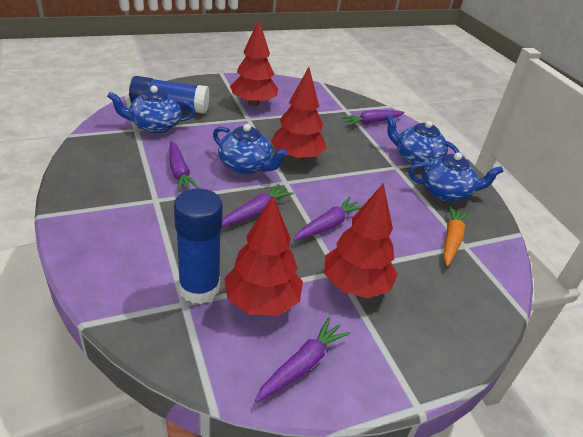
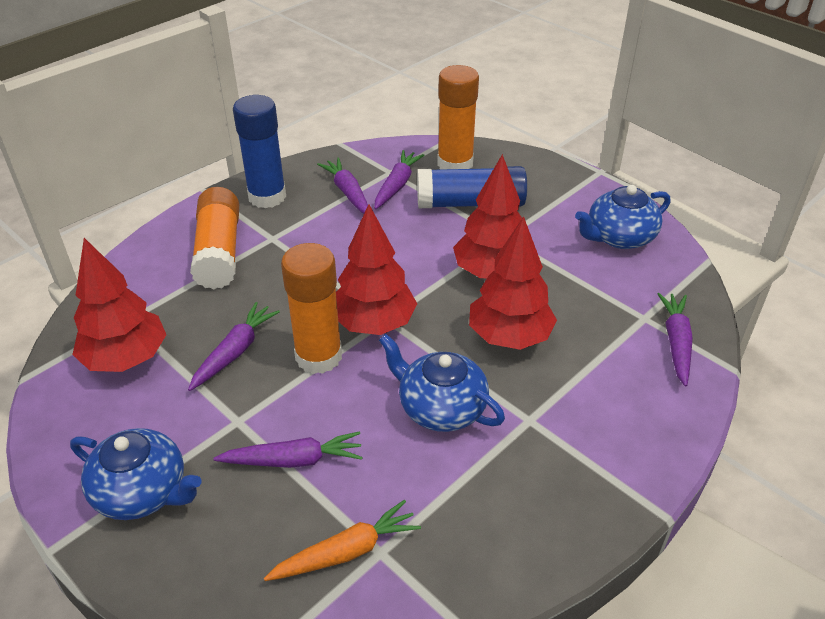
blue teapot: 4 -> 3
orange glue stick: 0 -> 3

